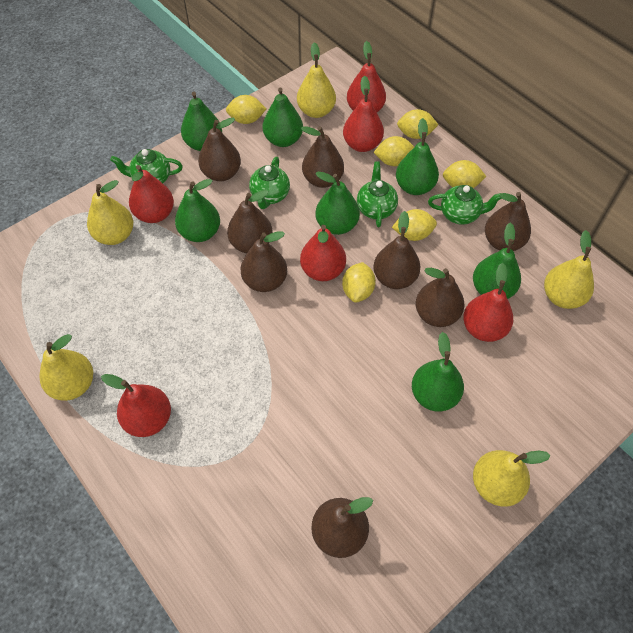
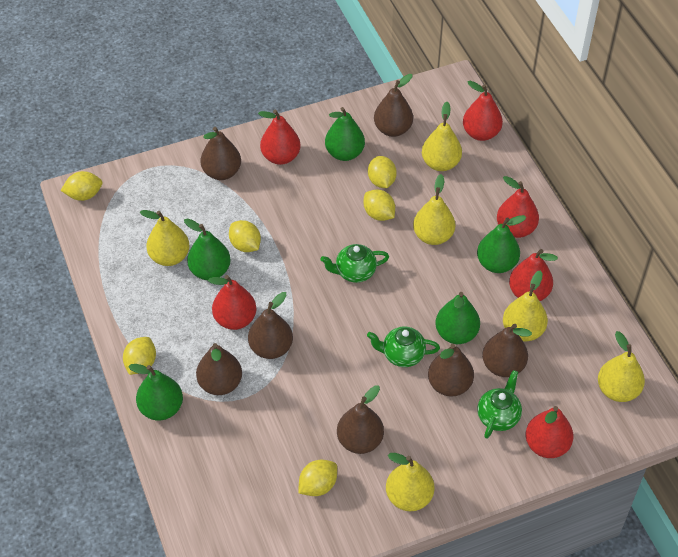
brown pear: 8 -> 7
green pear: 7 -> 5
green teapot: 4 -> 3
yellow pear: 5 -> 6

